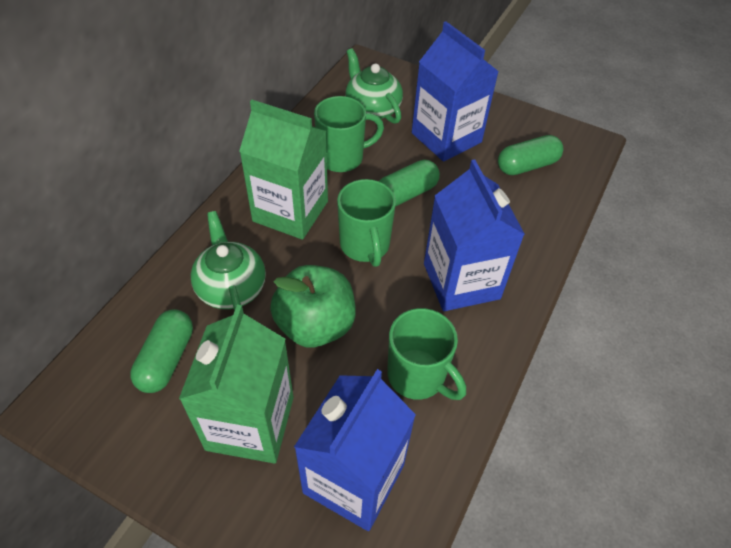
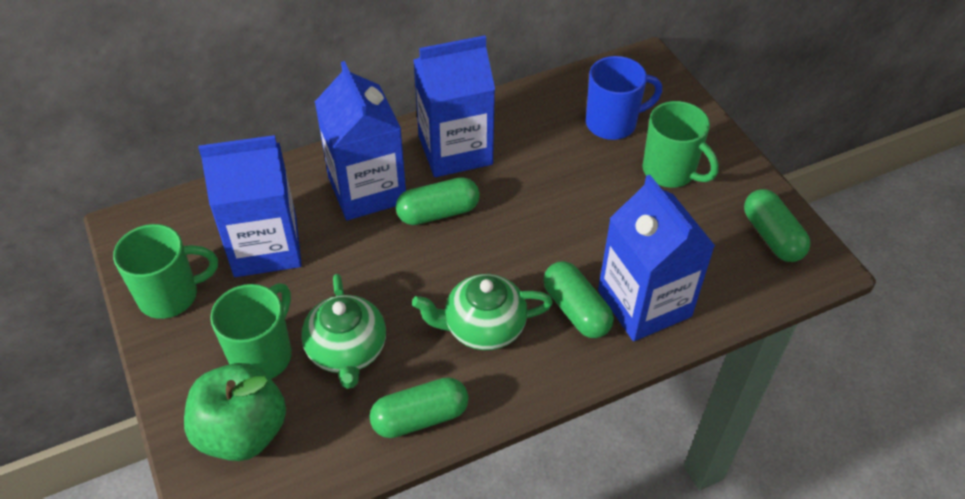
blue carton: 3 -> 4
blue mug: 0 -> 1
green capsule: 3 -> 4
green carton: 2 -> 0

